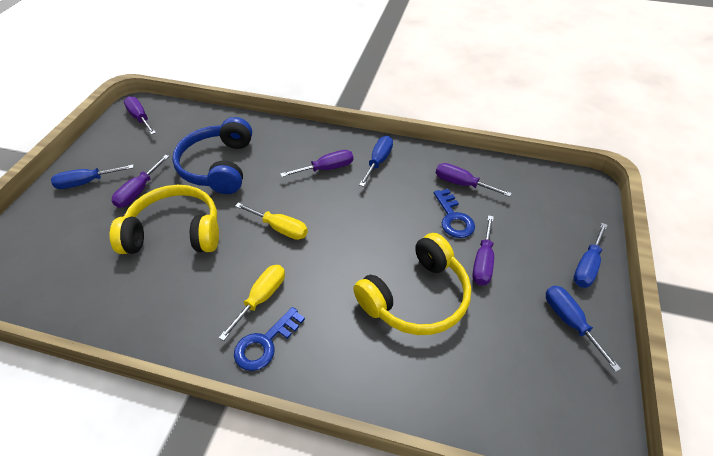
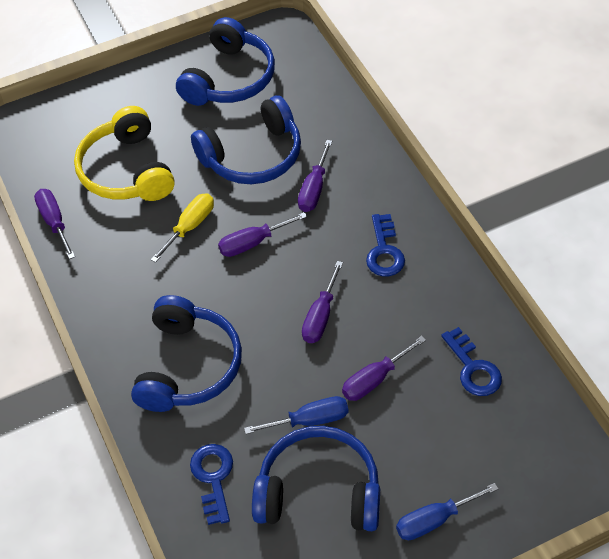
blue headphones: 1 -> 4
blue key: 2 -> 3
blue screwdriver: 4 -> 2
yellow headphones: 2 -> 1
yellow screwdriver: 2 -> 1

